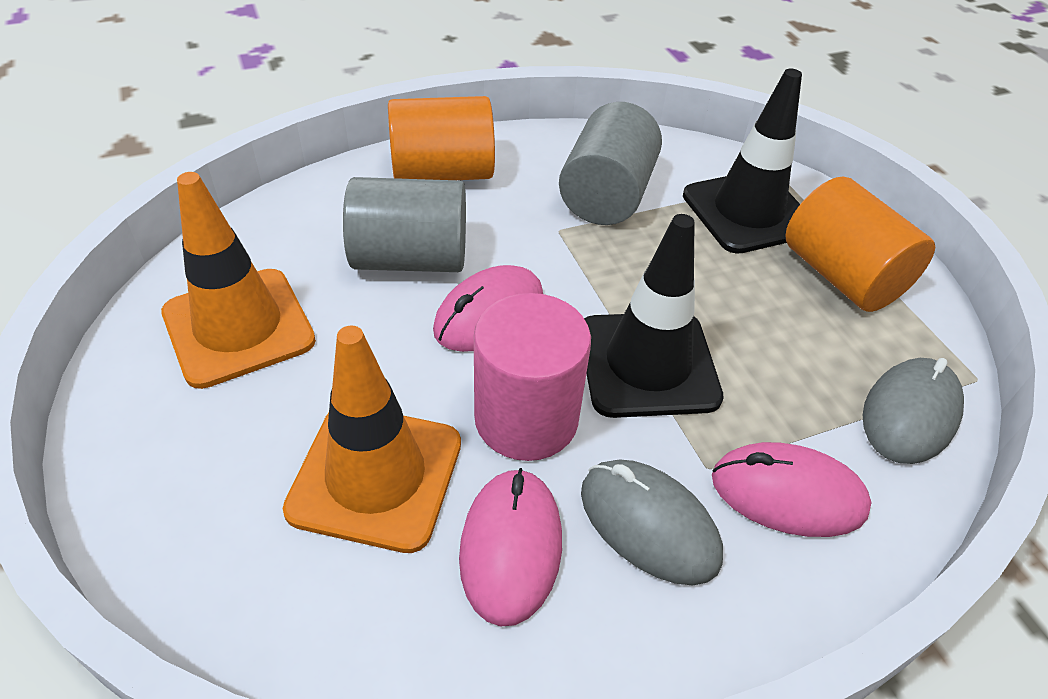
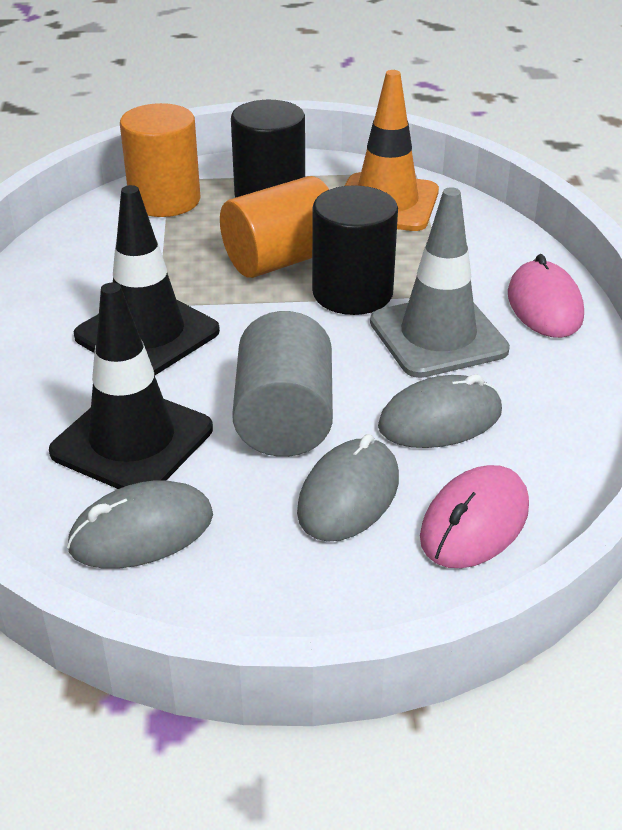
black cylinder: 0 -> 2
grey cylinder: 2 -> 1
grey mouse: 2 -> 3
grey traffic cone: 0 -> 1
orange traffic cone: 2 -> 1
pink cylinder: 1 -> 0
pink mouse: 3 -> 2

